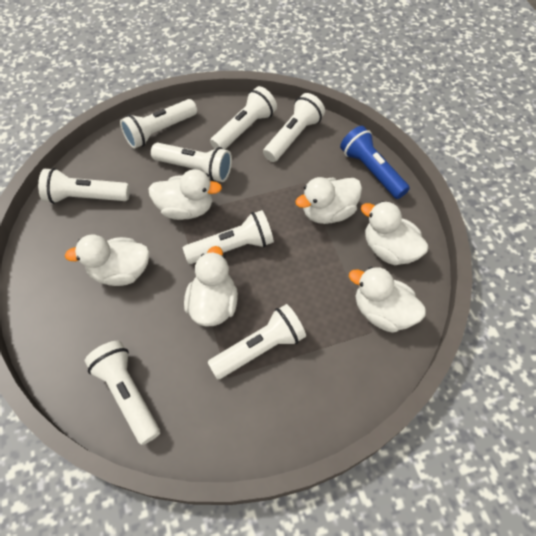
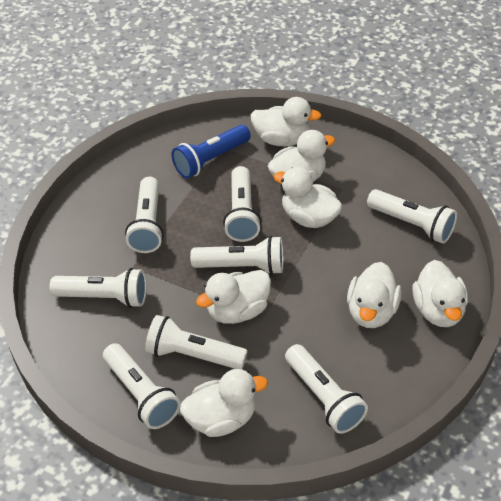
white duck: 6 -> 7

